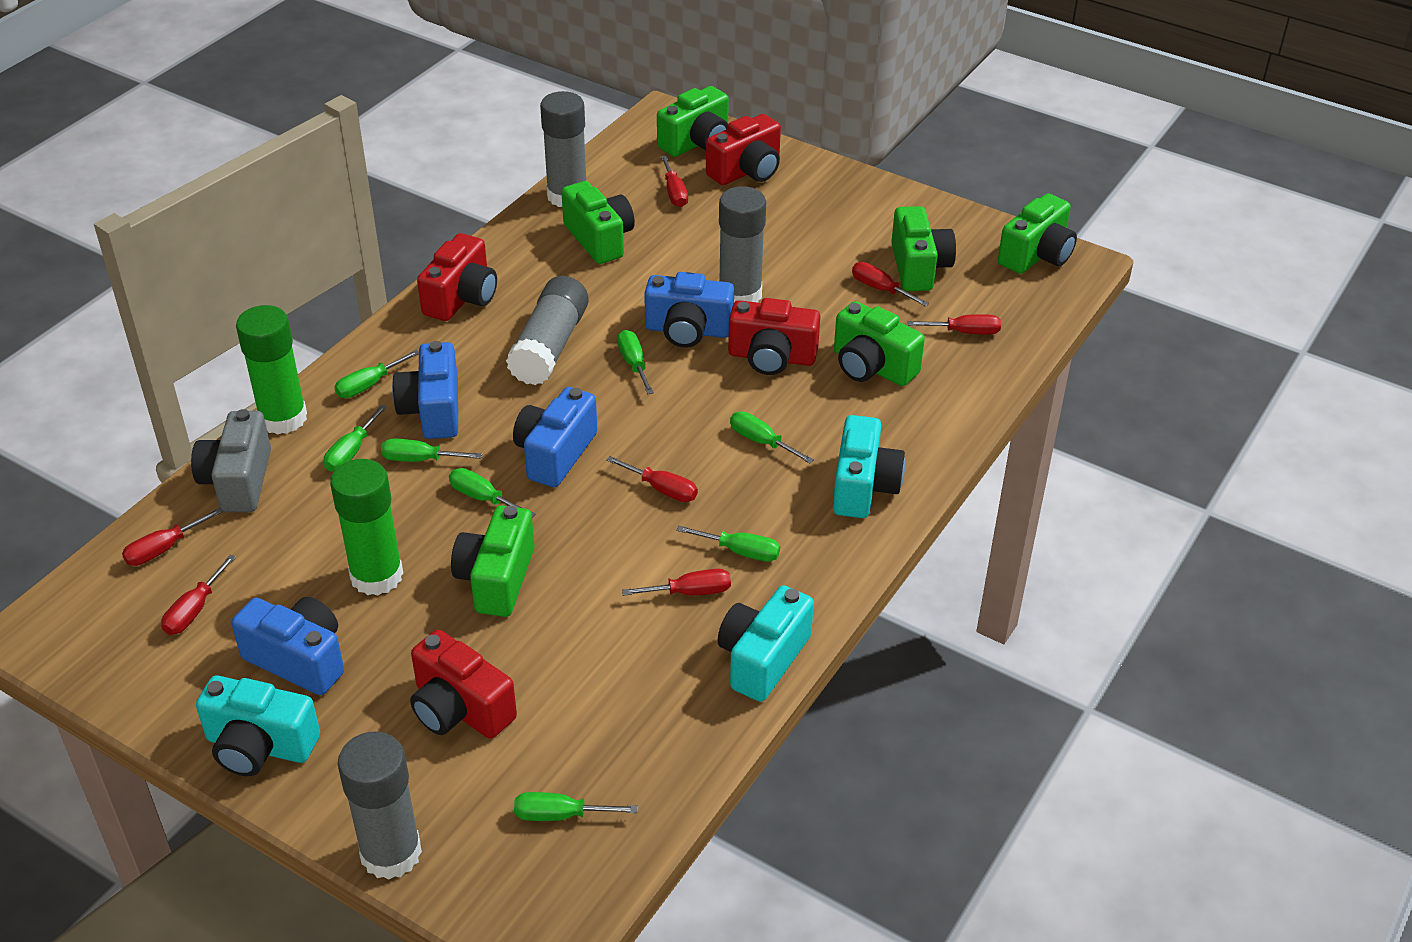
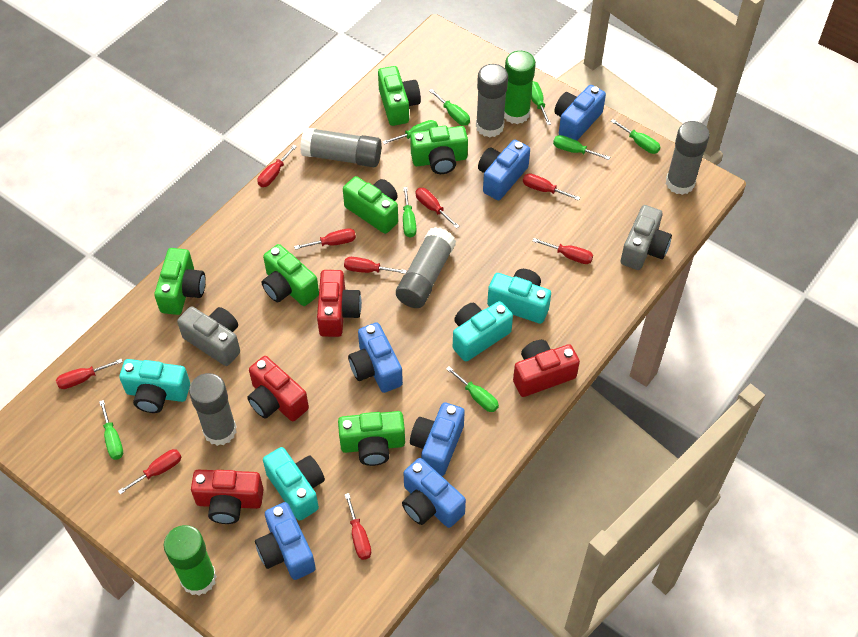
blue camera: 4 -> 6
grey camera: 1 -> 2
grey glue stick: 4 -> 5
red screwdriver: 7 -> 9
turquoise camera: 3 -> 4

